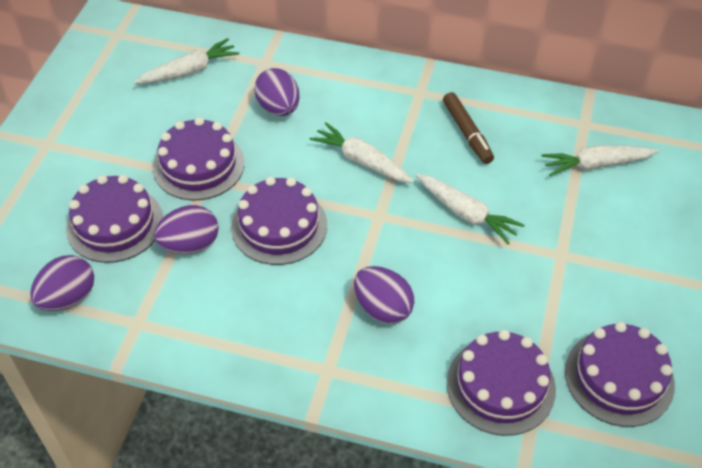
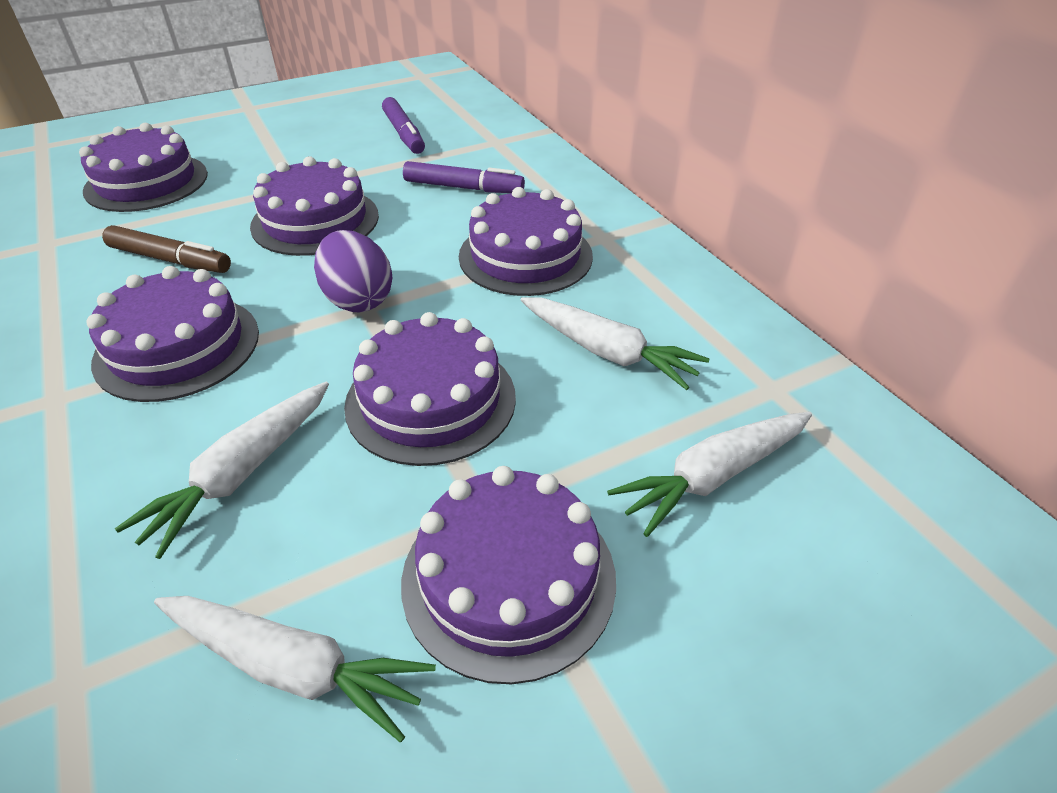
purple cake: 5 -> 6
purple egg: 4 -> 1
purple marker: 0 -> 2

